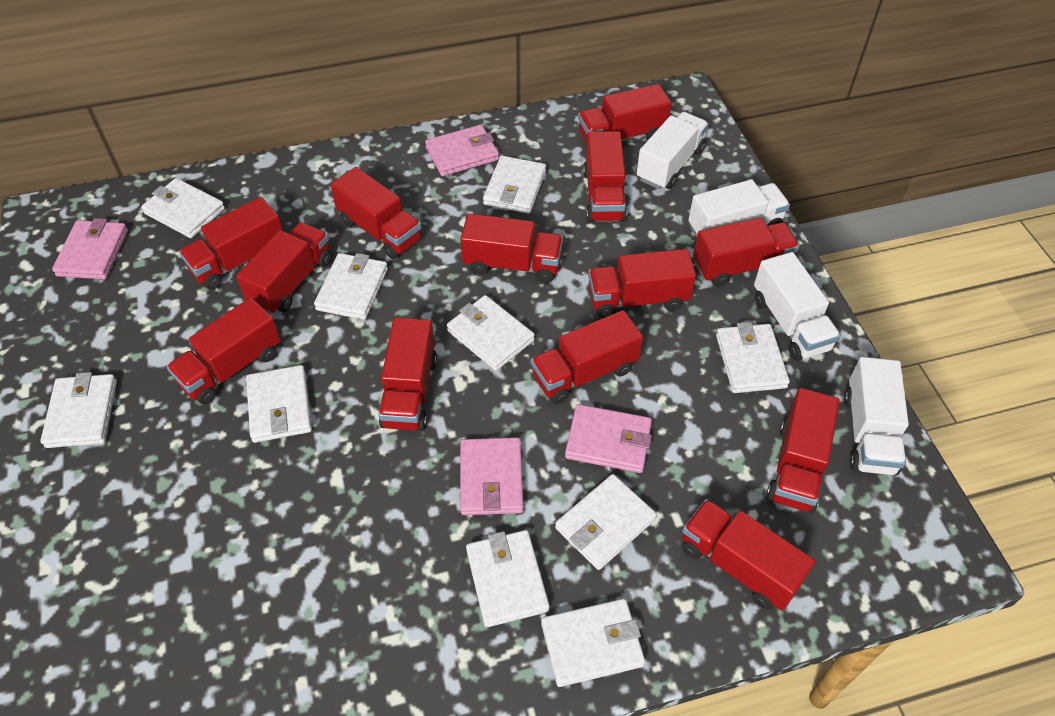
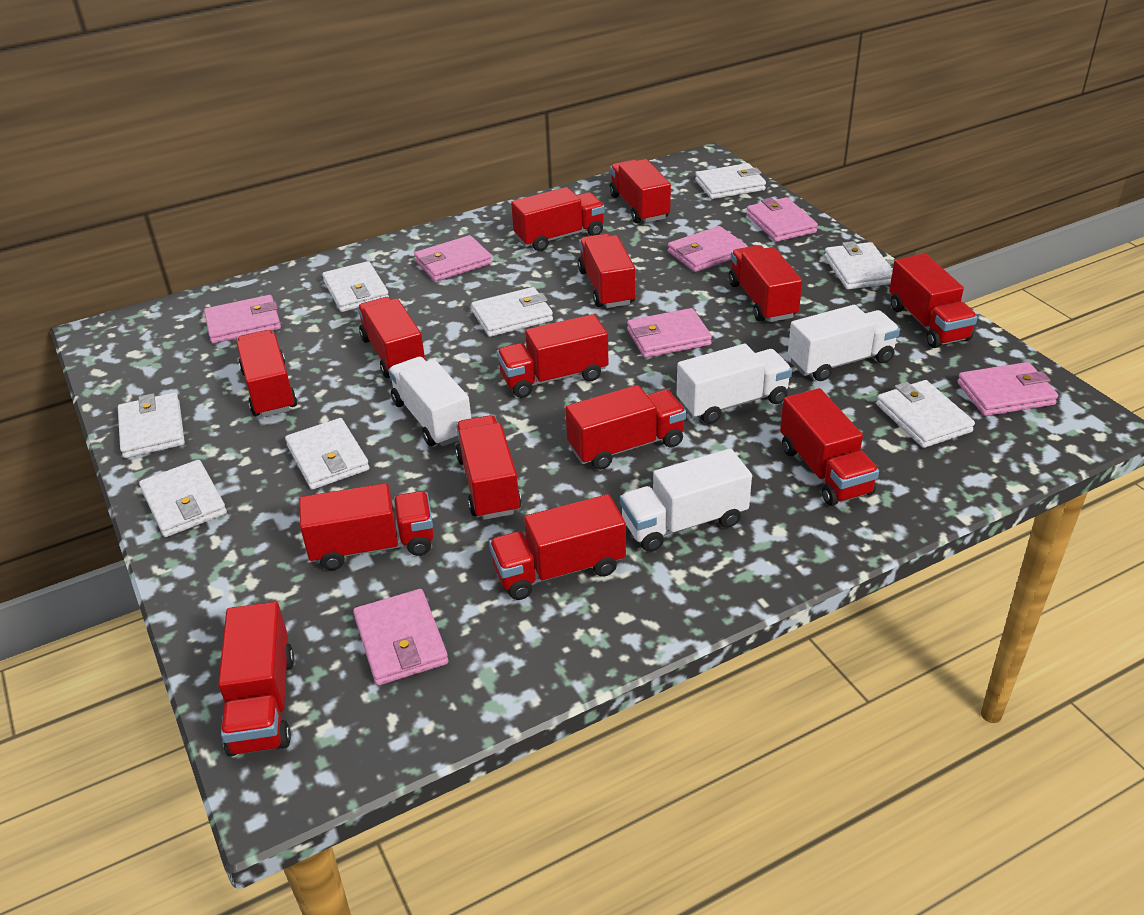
pink wallet: 4 -> 7
red truck: 13 -> 14
white wallet: 10 -> 8

